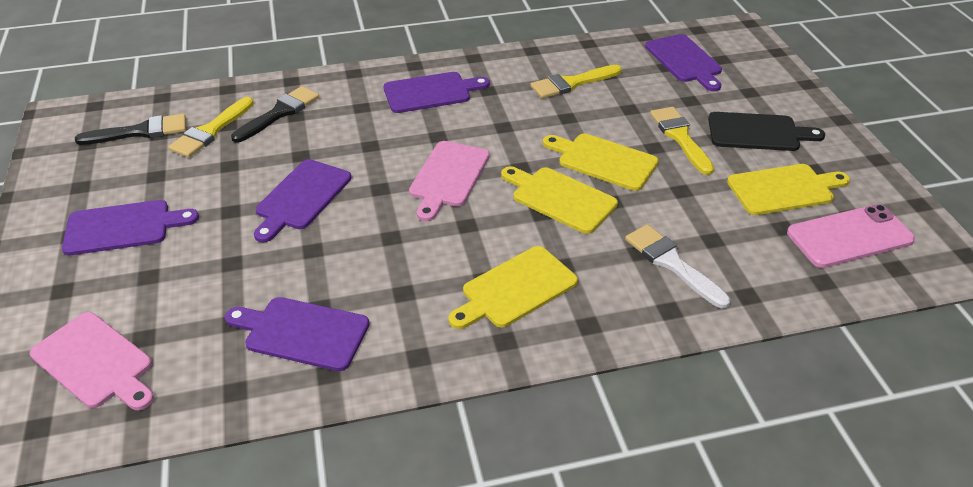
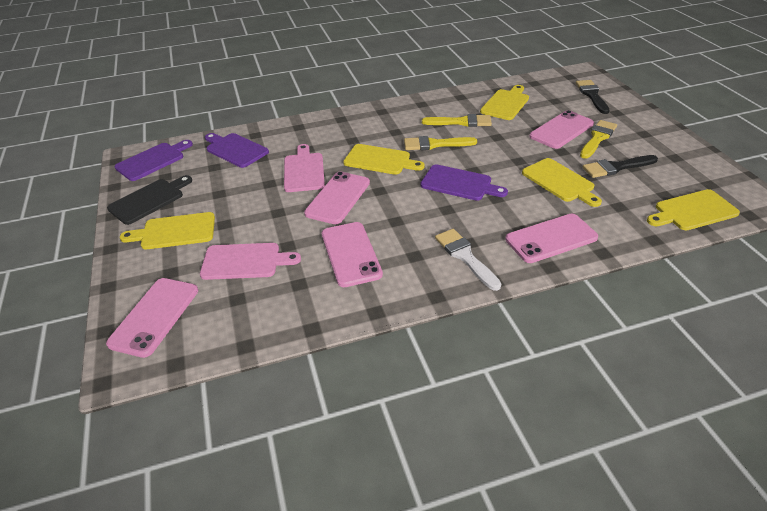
pink phone: 1 -> 5
purple cutting board: 5 -> 3
yellow cutting board: 4 -> 5

